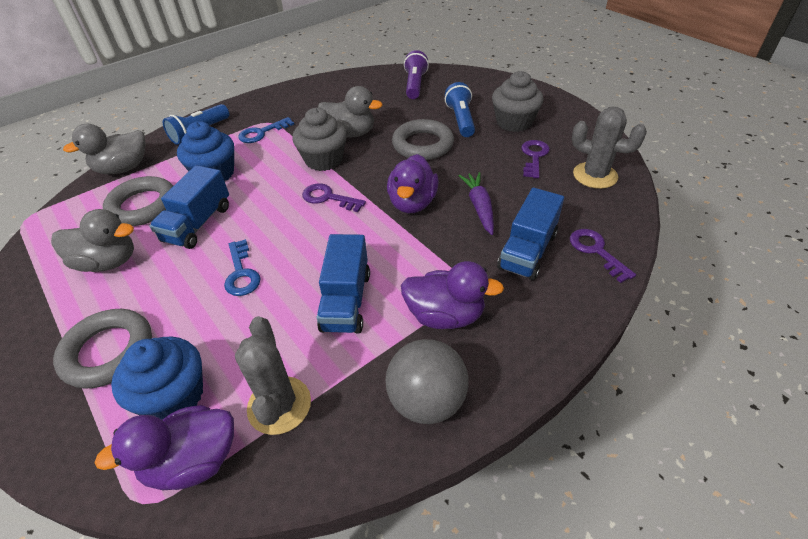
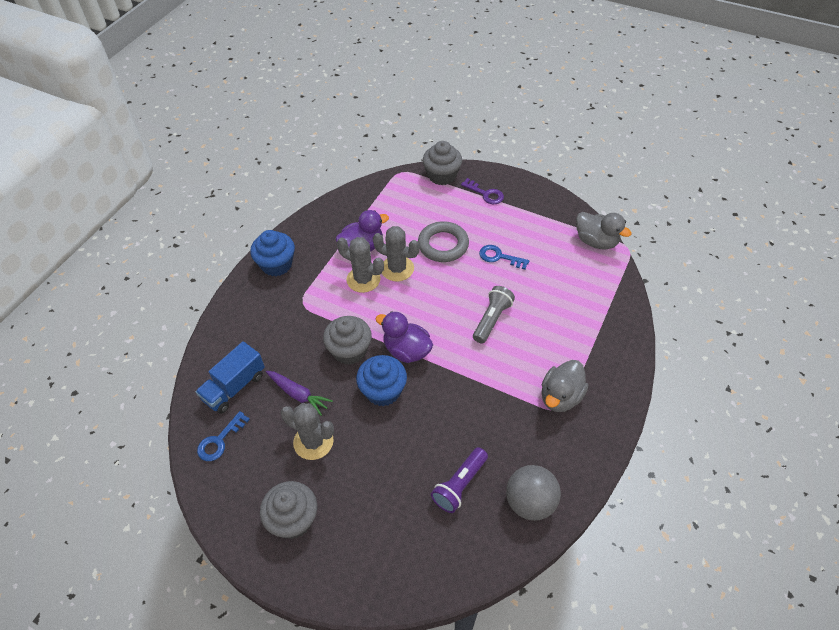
blue flashlight: 2 -> 0
blue truck: 3 -> 1
grey cactus: 2 -> 3
grey cupcake: 2 -> 3
grey duck: 3 -> 2
grey flashlight: 0 -> 1
grey ring: 3 -> 1
purple duck: 3 -> 2
purple key: 3 -> 1

